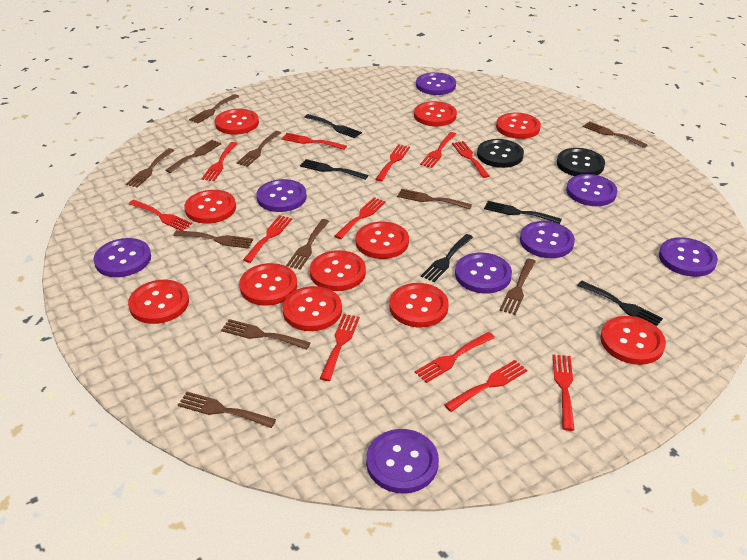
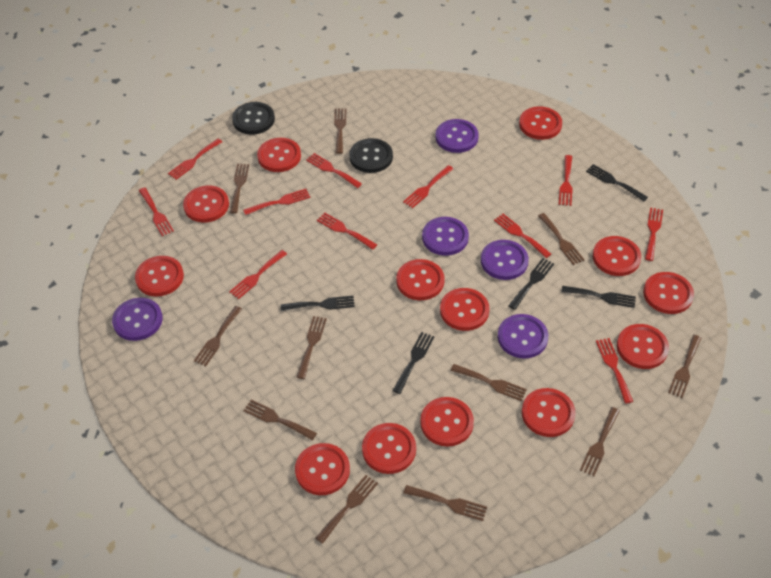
purple button: 8 -> 5
red button: 11 -> 13
red fork: 12 -> 11

